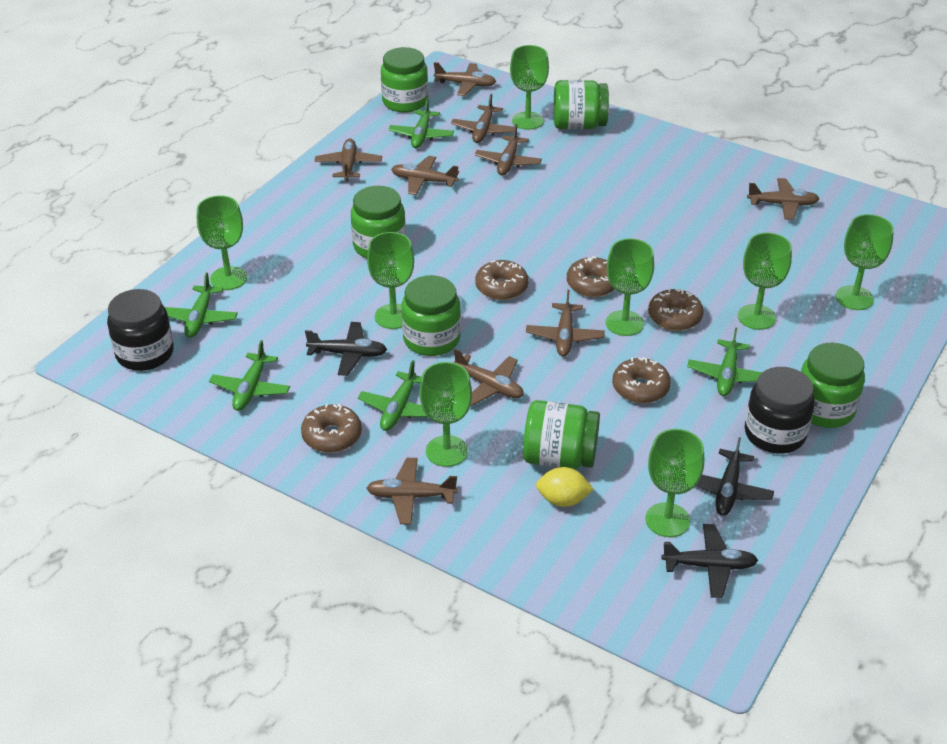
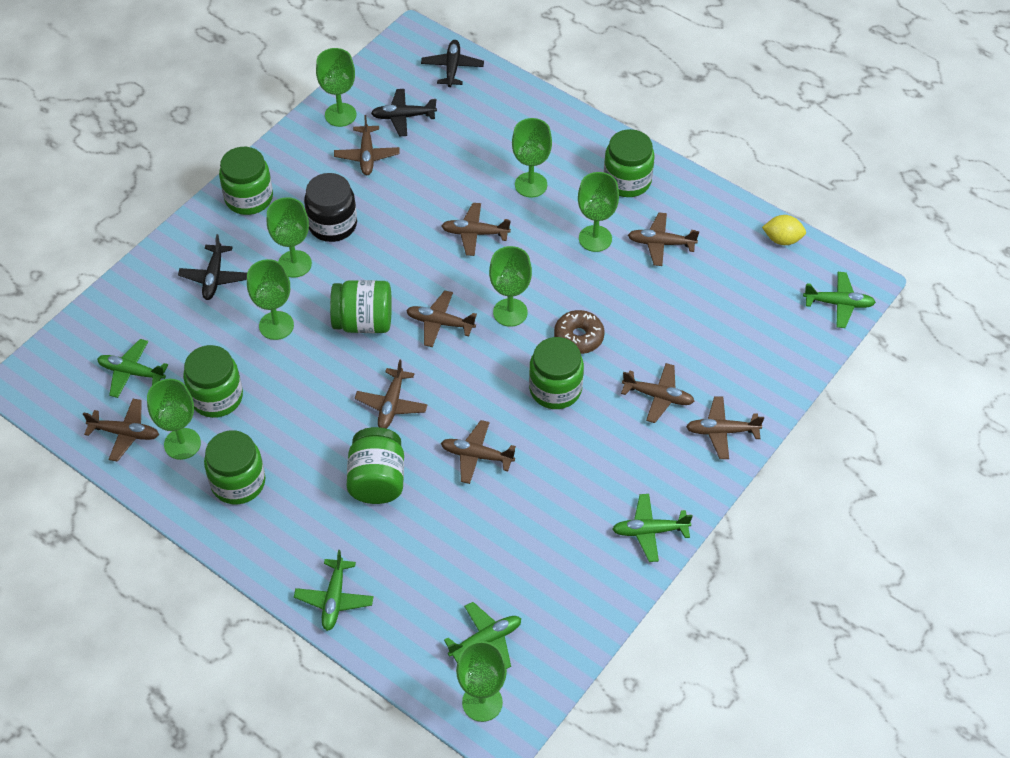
black jar: 2 -> 1
brown donut: 5 -> 1
green jar: 6 -> 7

